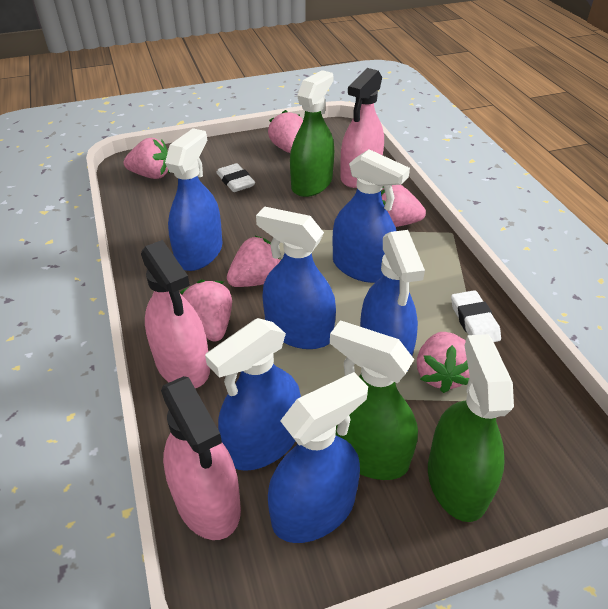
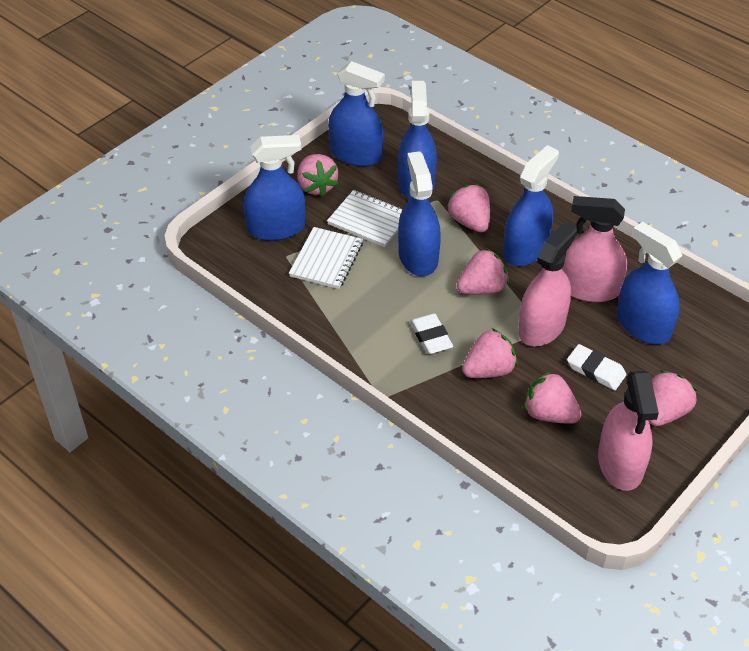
green spray bottle: 3 -> 0
white notebook: 0 -> 2

